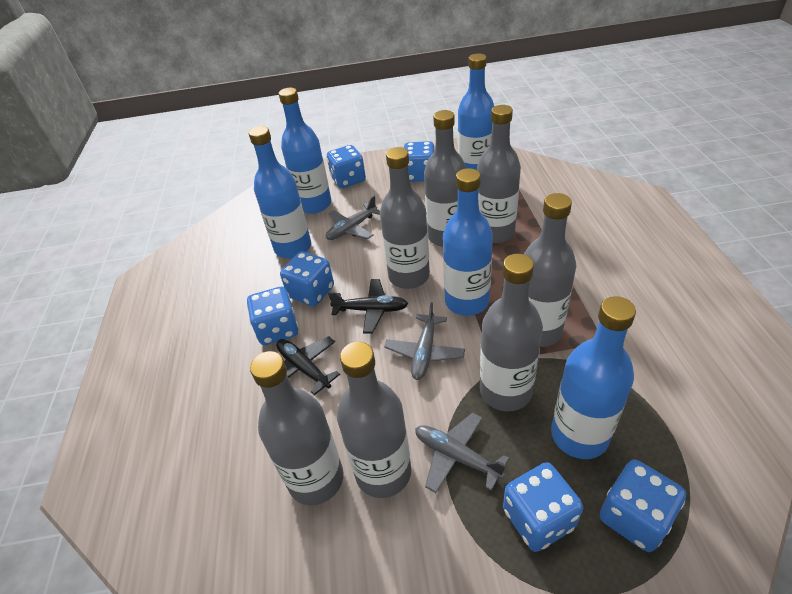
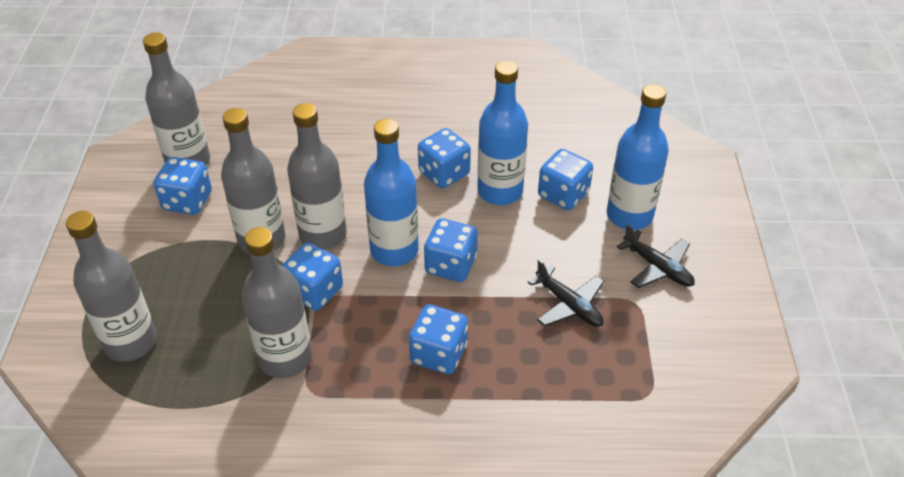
blue bottle: 5 -> 3
grey bottle: 7 -> 5
grey plane: 3 -> 0

